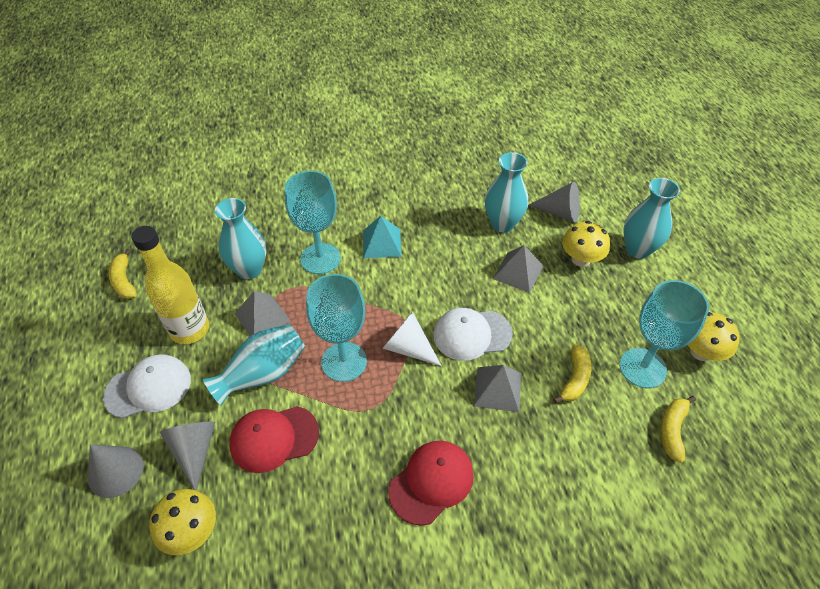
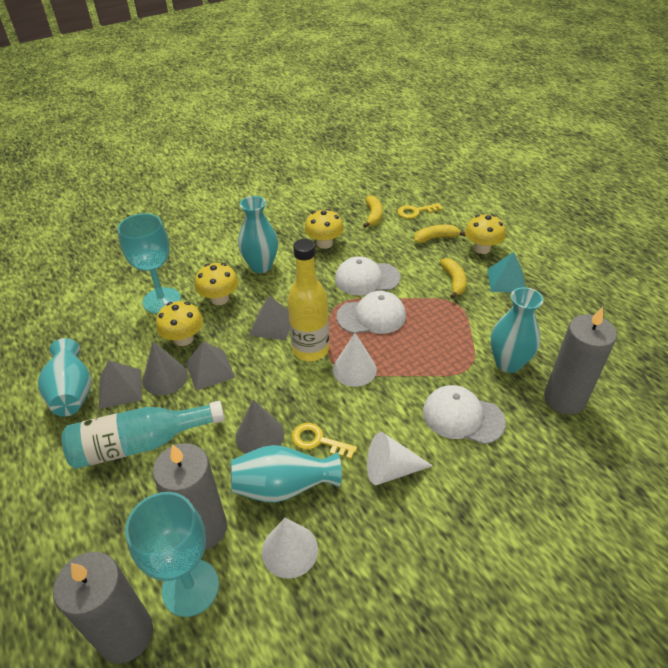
grey candle: 0 -> 3
grey cone: 3 -> 2
red cap: 2 -> 0
turquoise bottle: 0 -> 1
turquoise goblet: 3 -> 2
white cap: 2 -> 3
white cone: 1 -> 3
yellow key: 0 -> 2
yellow mushroom: 3 -> 4

